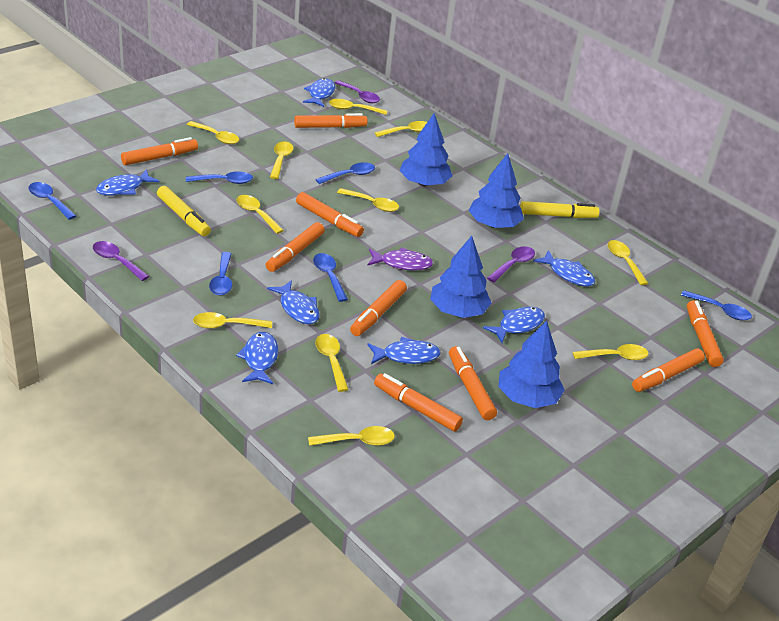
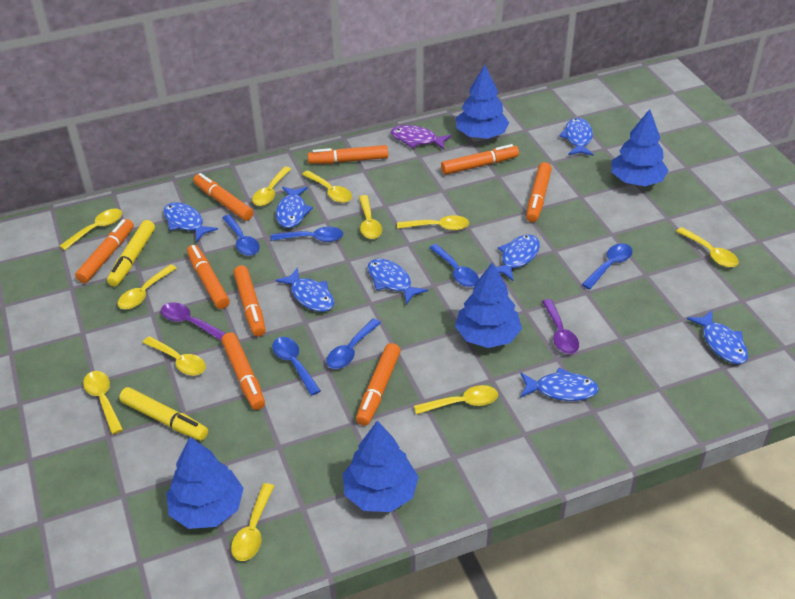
blue fish: 7 -> 8
blue tree: 4 -> 5
purple spoon: 3 -> 2

